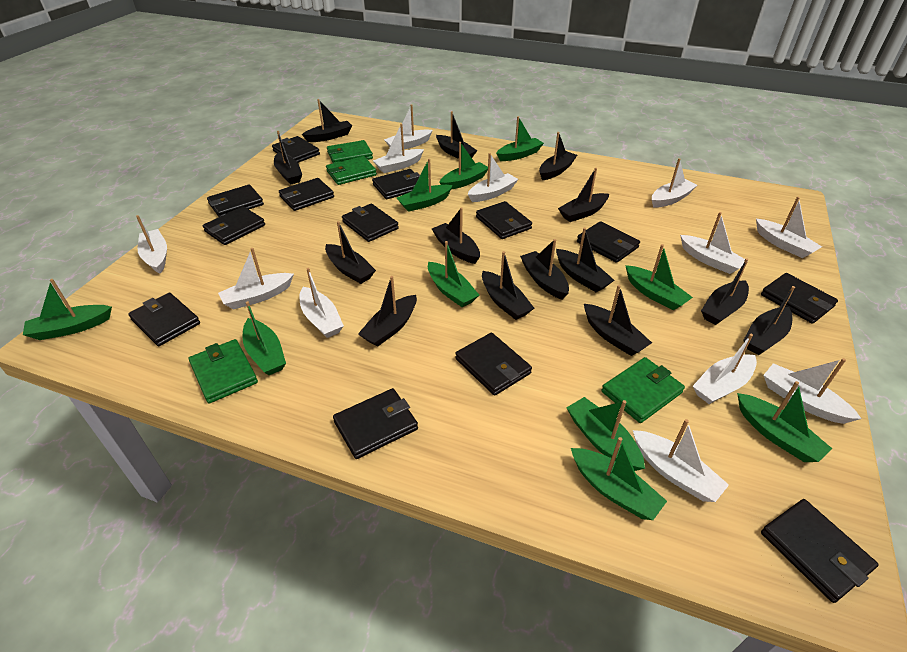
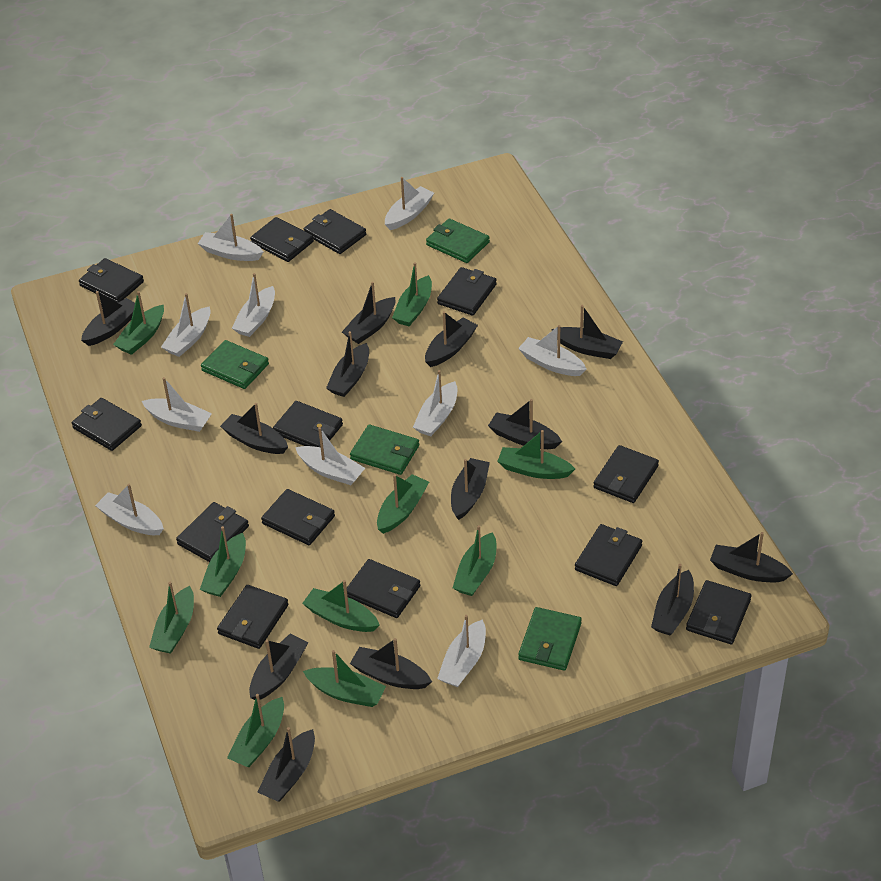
black boat: 14 -> 13
white boat: 12 -> 10

